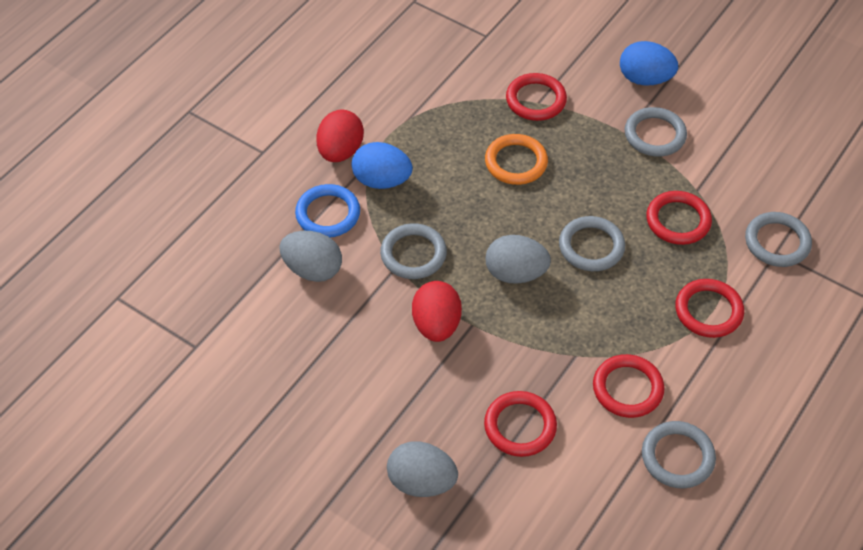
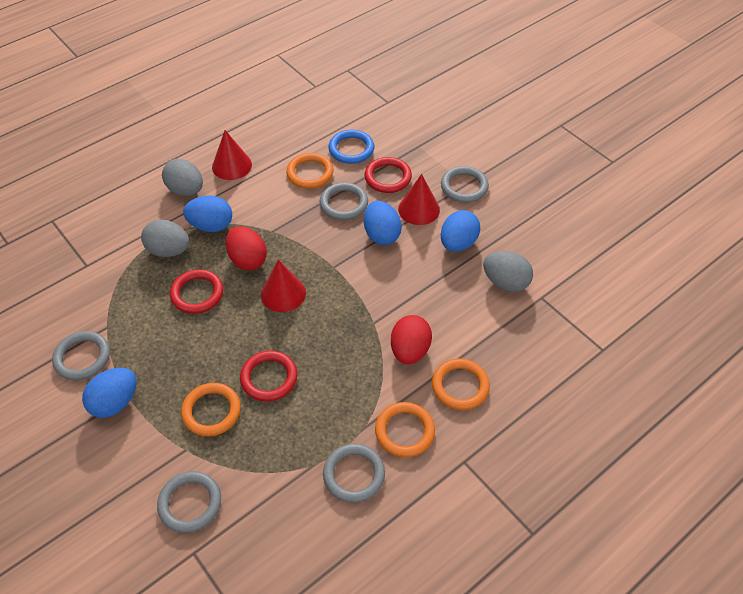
blue egg: 2 -> 4
orange ring: 1 -> 4
red cone: 0 -> 3
red ring: 5 -> 3

